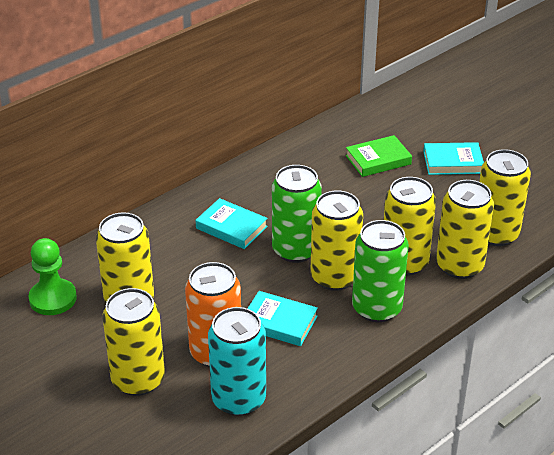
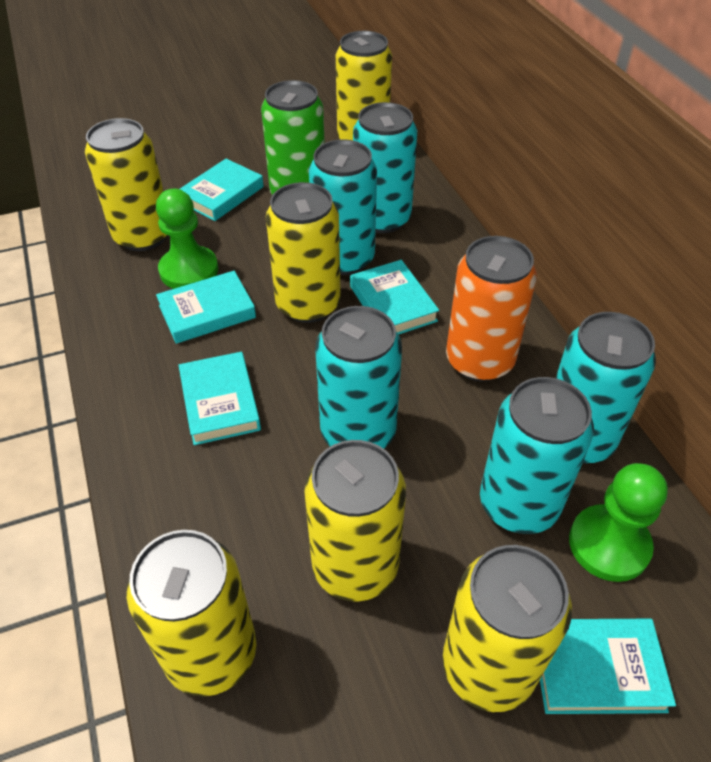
green book: 1 -> 0
green can: 2 -> 1
green pawn: 1 -> 2
turquoise book: 3 -> 5
turquoise can: 1 -> 5

